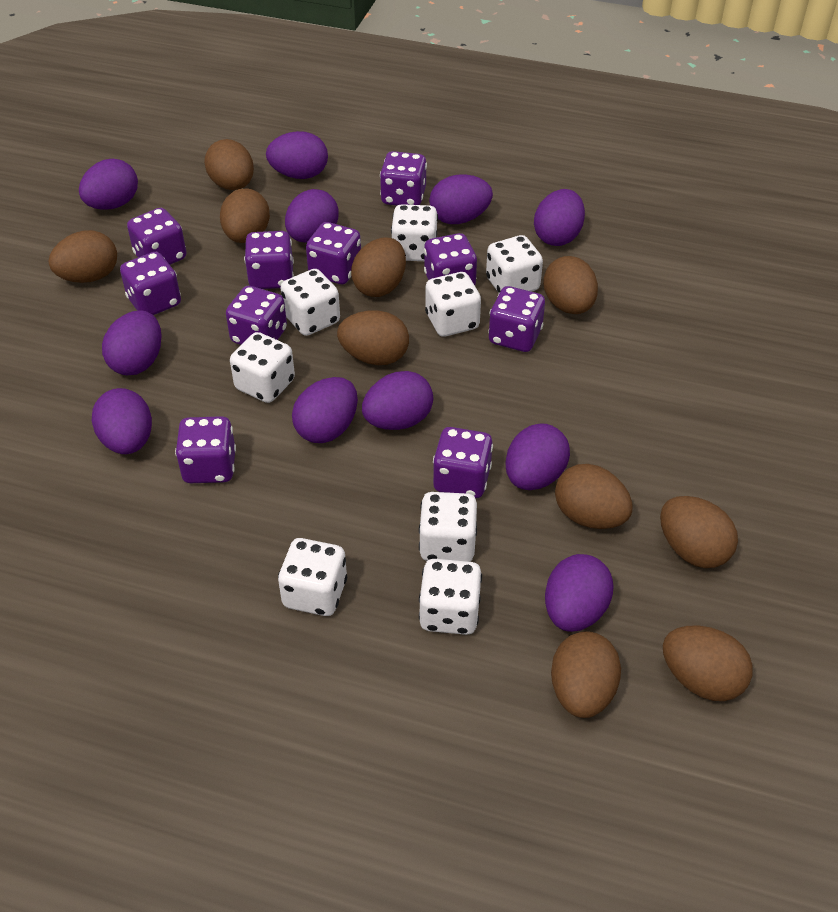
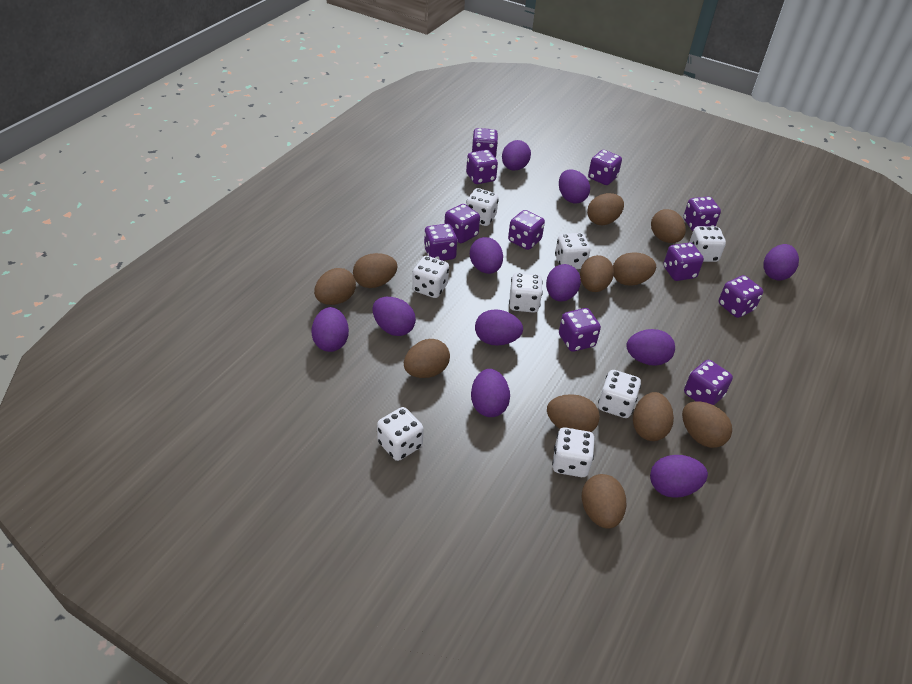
brown egg: 10 -> 11
purple dice: 10 -> 11

